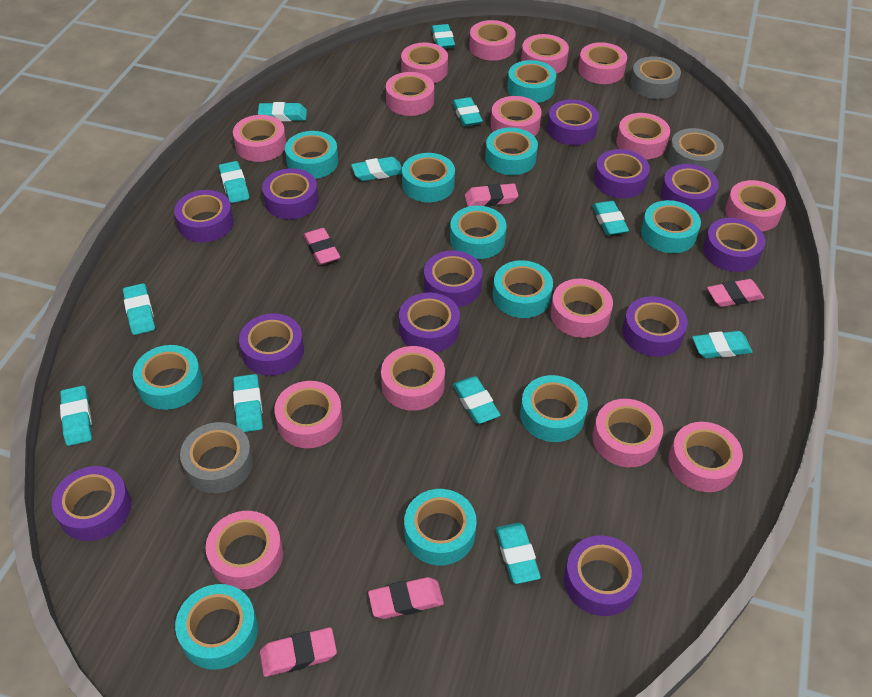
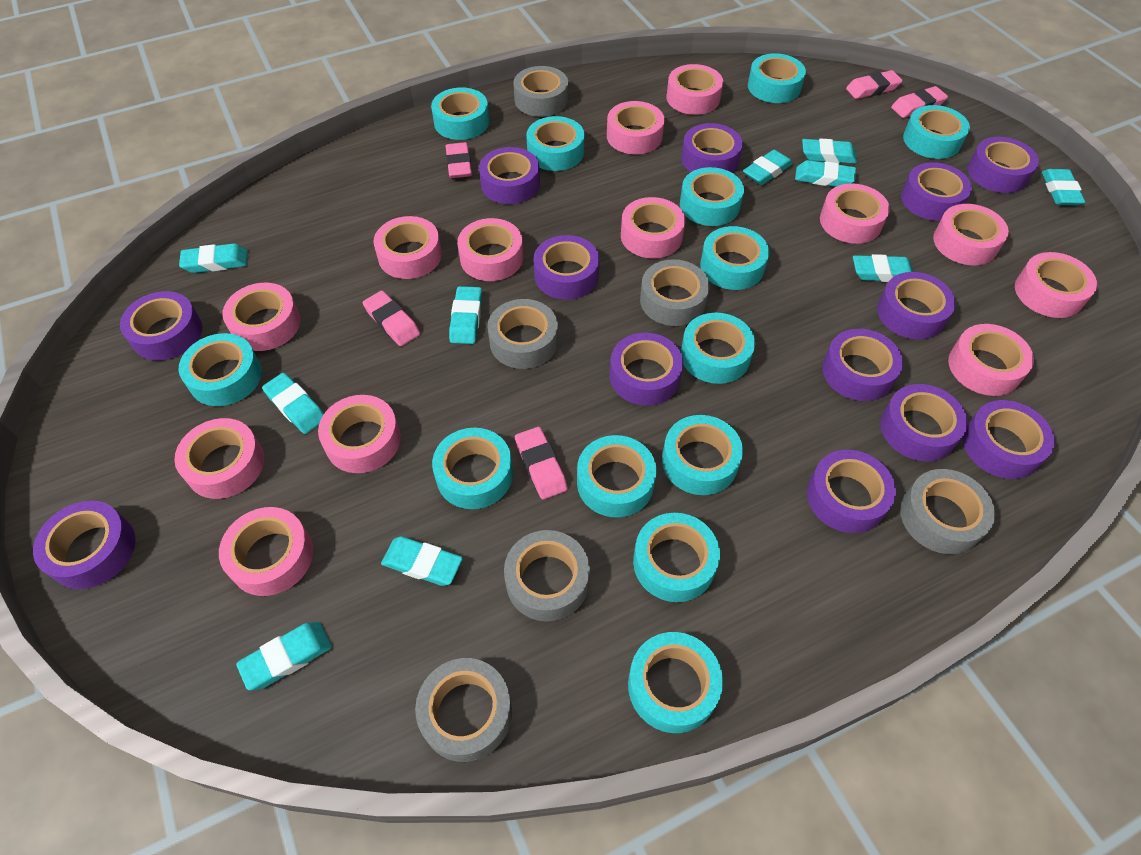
grey tape: 3 -> 6
pink tape: 15 -> 13
purple tape: 12 -> 13
turquoise eraser: 12 -> 10
turquoise tape: 11 -> 13

